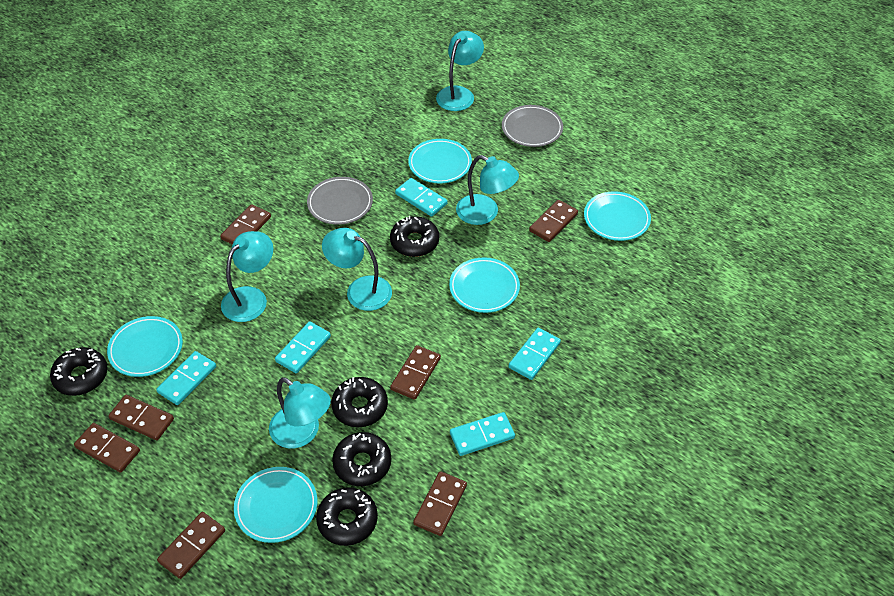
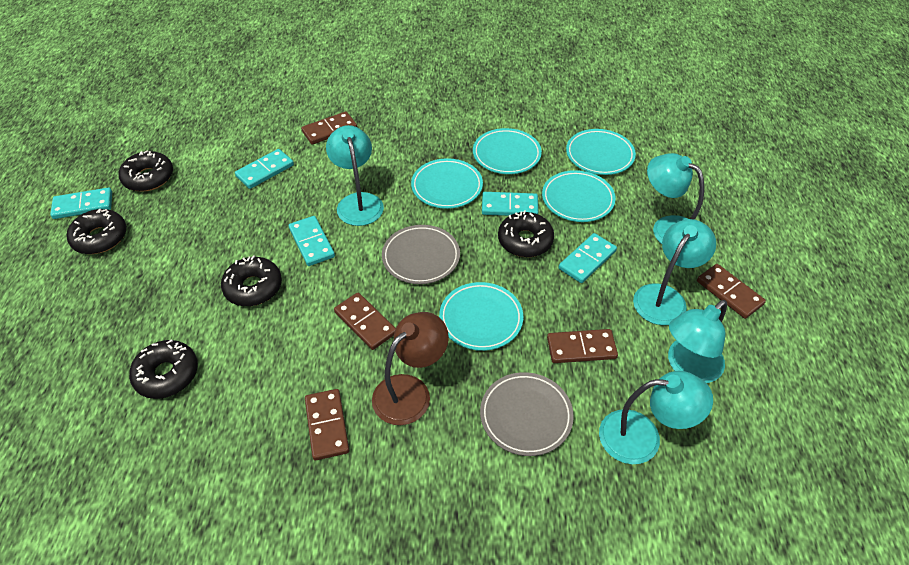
brown domino: 7 -> 5
brown lamp: 0 -> 1

